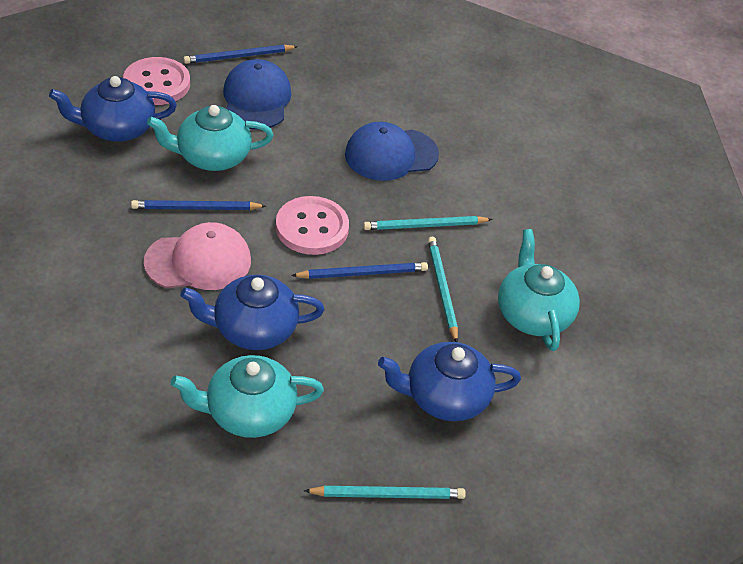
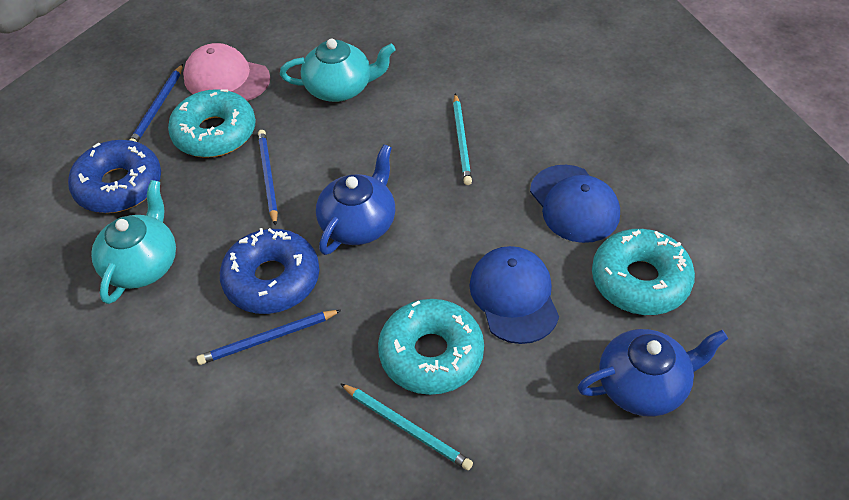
blue donut: 0 -> 2
blue teapot: 3 -> 2
pink button: 2 -> 0
turquoise donut: 0 -> 3
turquoise pencil: 3 -> 2
turquoise teapot: 3 -> 2

